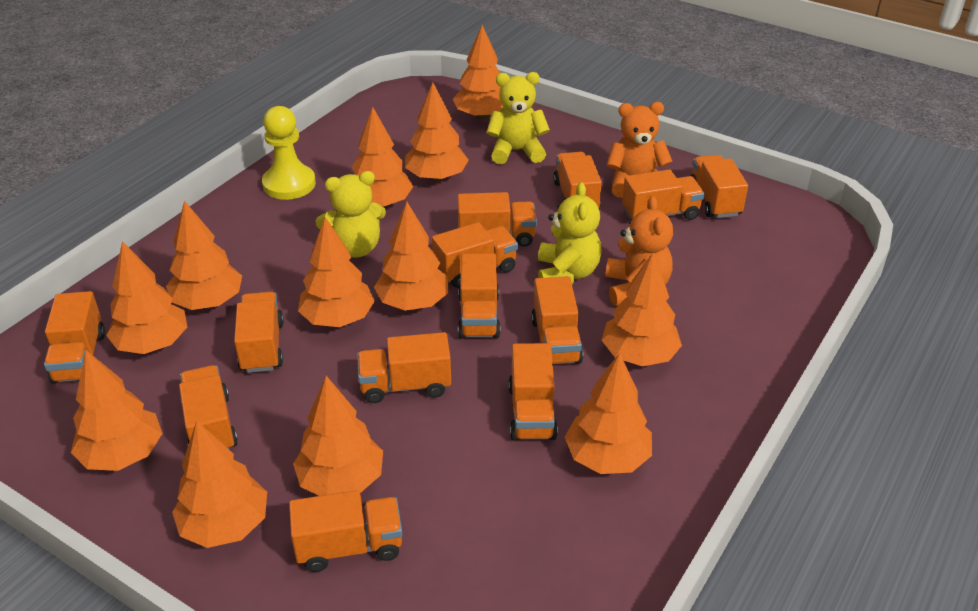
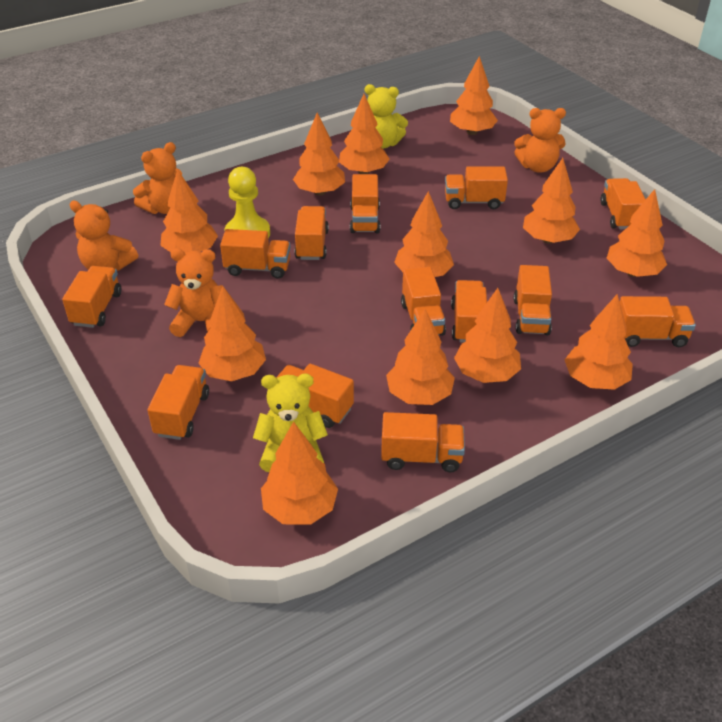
orange teddy bear: 2 -> 4
yellow teddy bear: 3 -> 2

